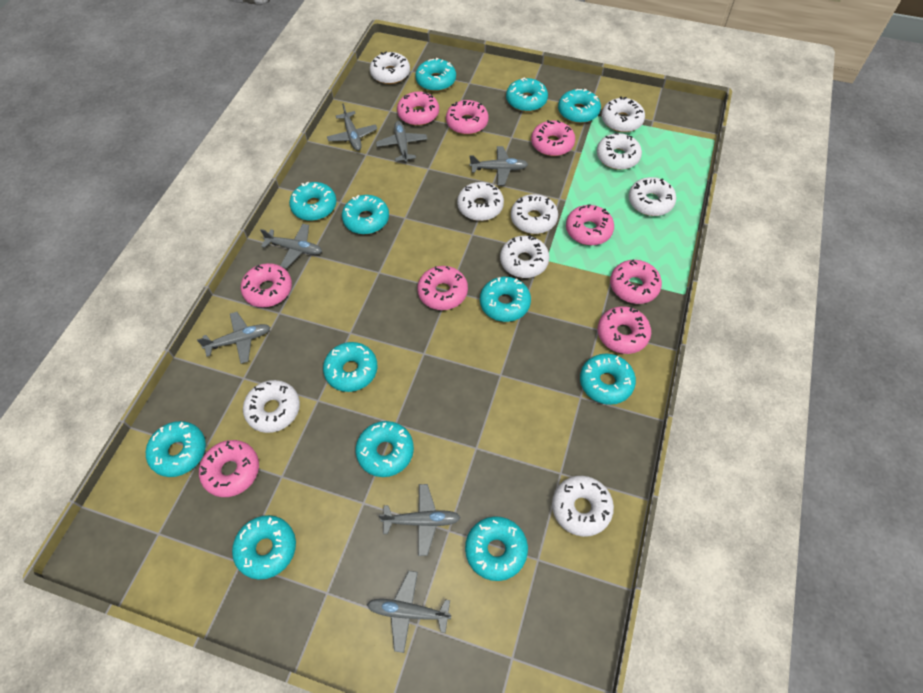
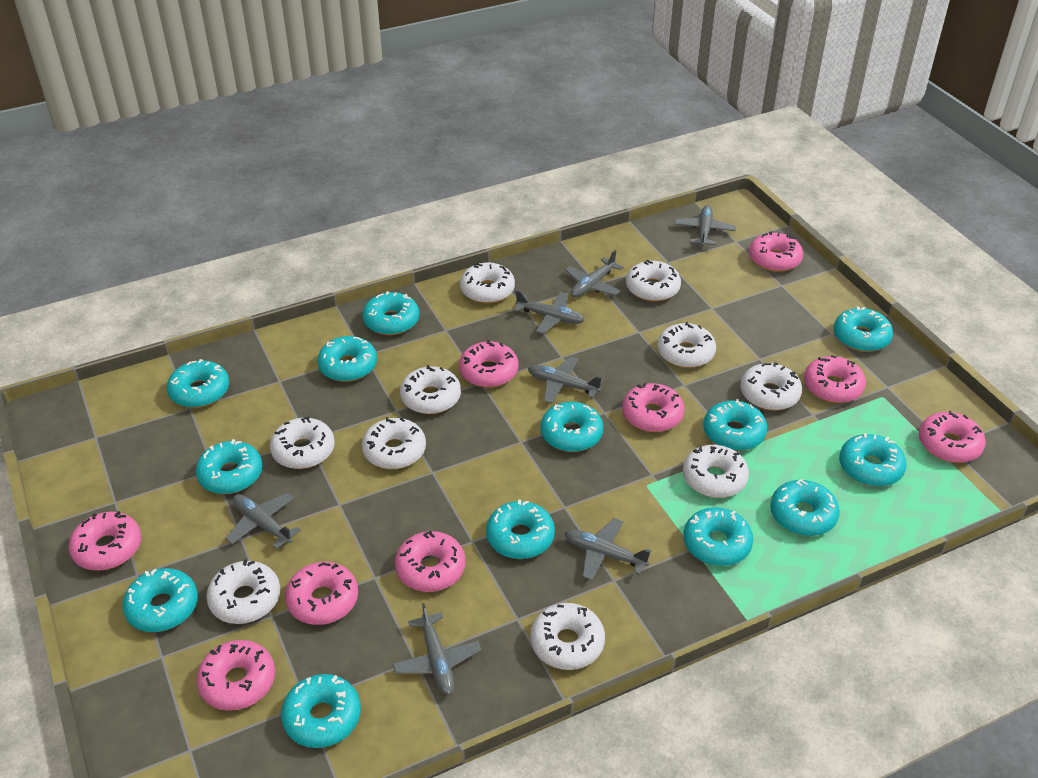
turquoise donut: 12 -> 13
white donut: 9 -> 10

